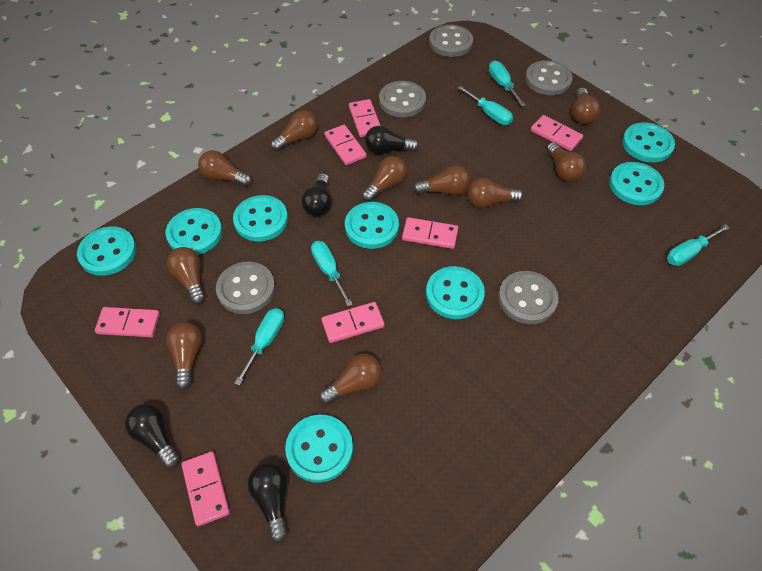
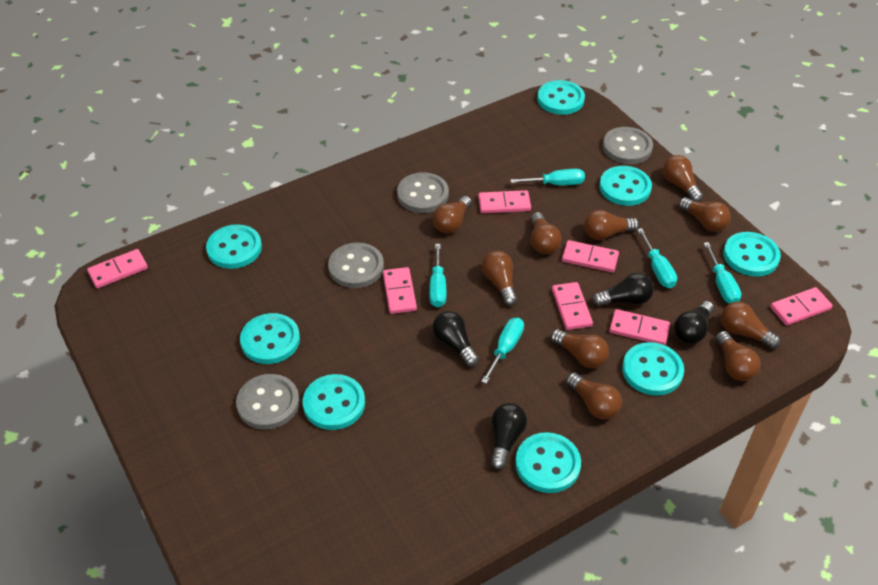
grey button: 5 -> 4

